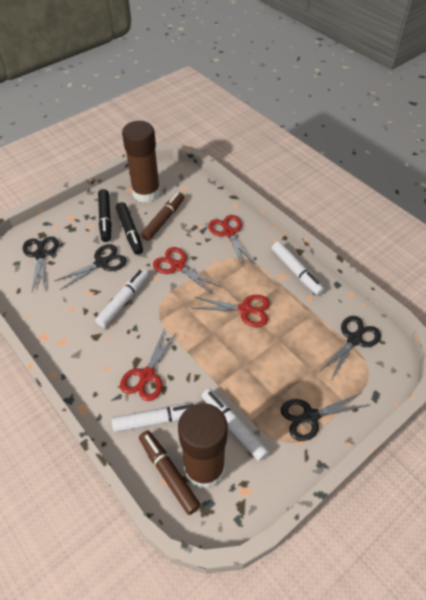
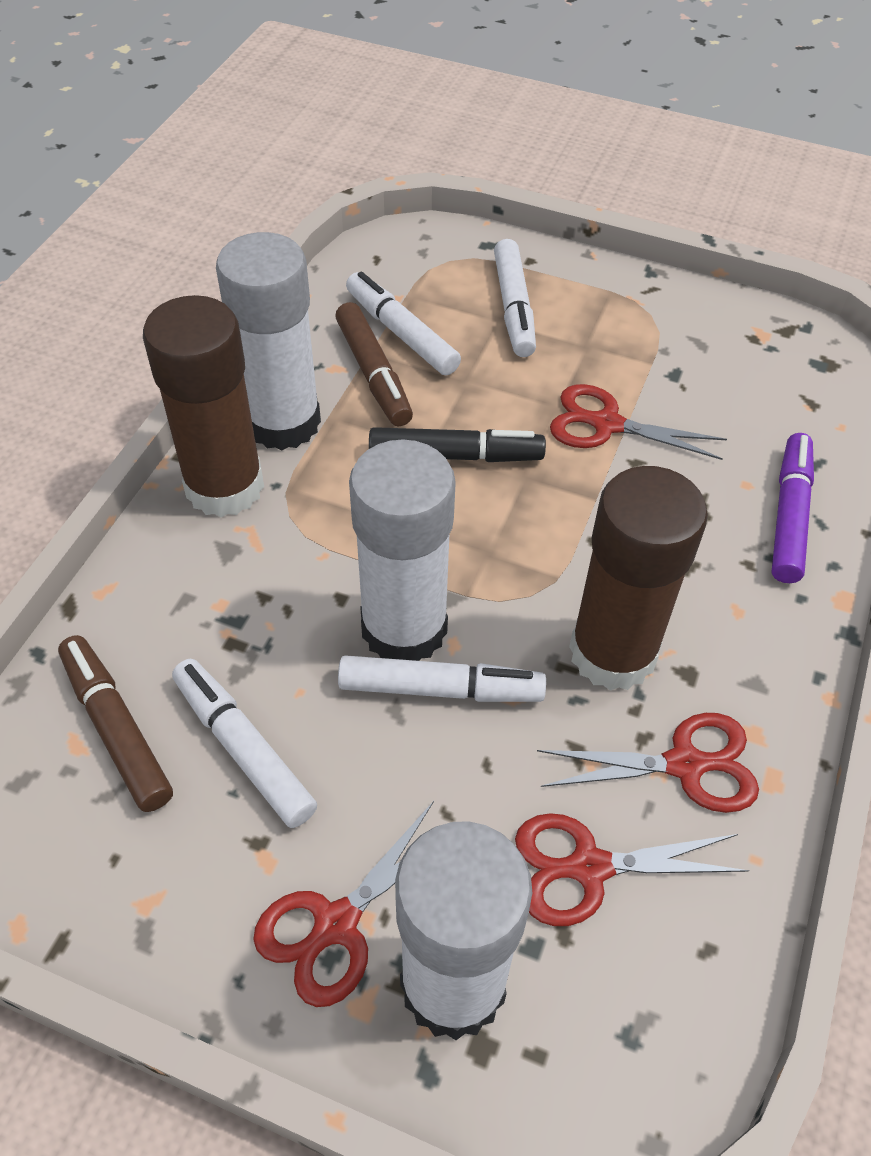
black marker: 2 -> 1
black scissors: 4 -> 0
purple marker: 0 -> 1
white glue stick: 0 -> 3

